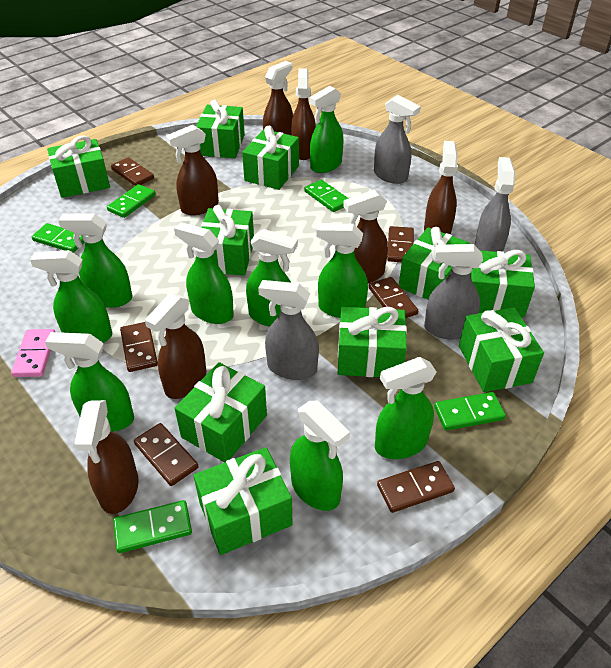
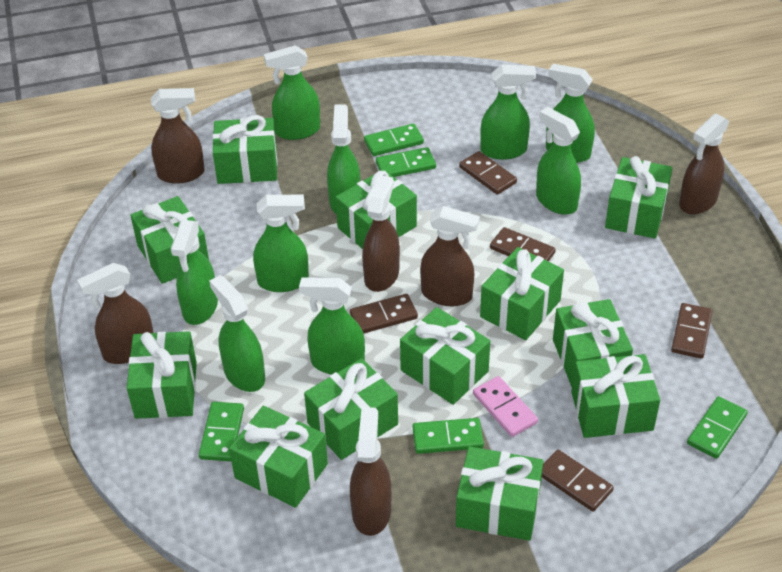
brown domino: 6 -> 5
brown spray bottle: 7 -> 6
green gift: 10 -> 12
grey spray bottle: 4 -> 0

